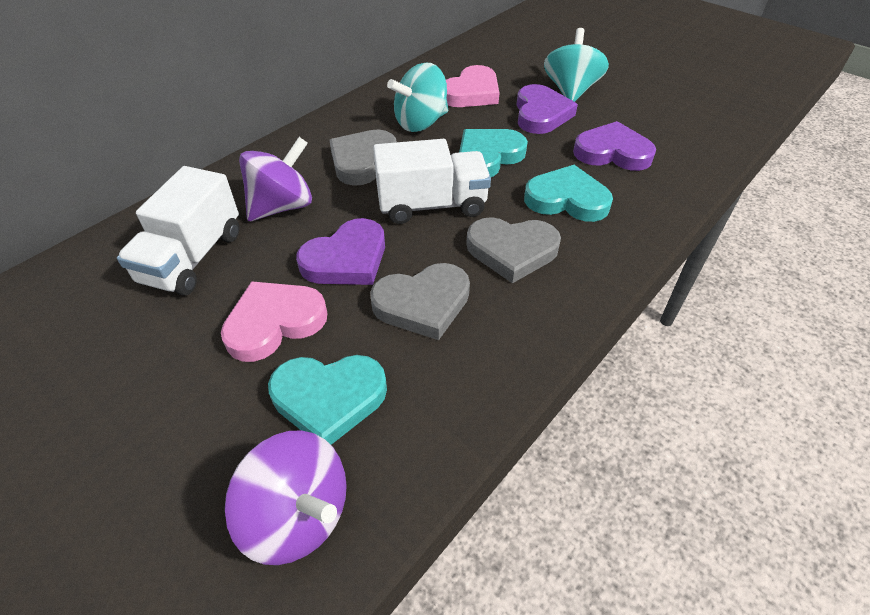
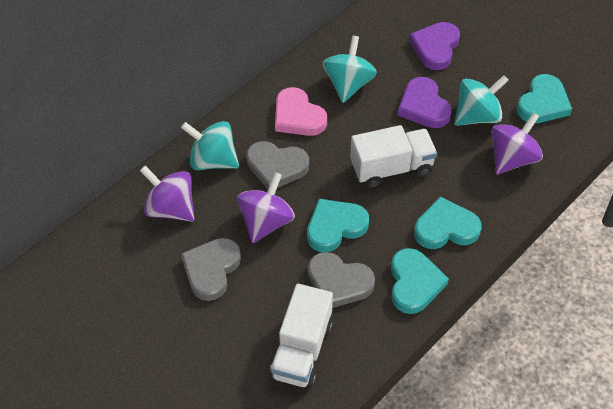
pink heart: 2 -> 1
purple heart: 3 -> 2
purple spinning top: 2 -> 3
turquoise heart: 3 -> 4
turquoise spinning top: 2 -> 3

